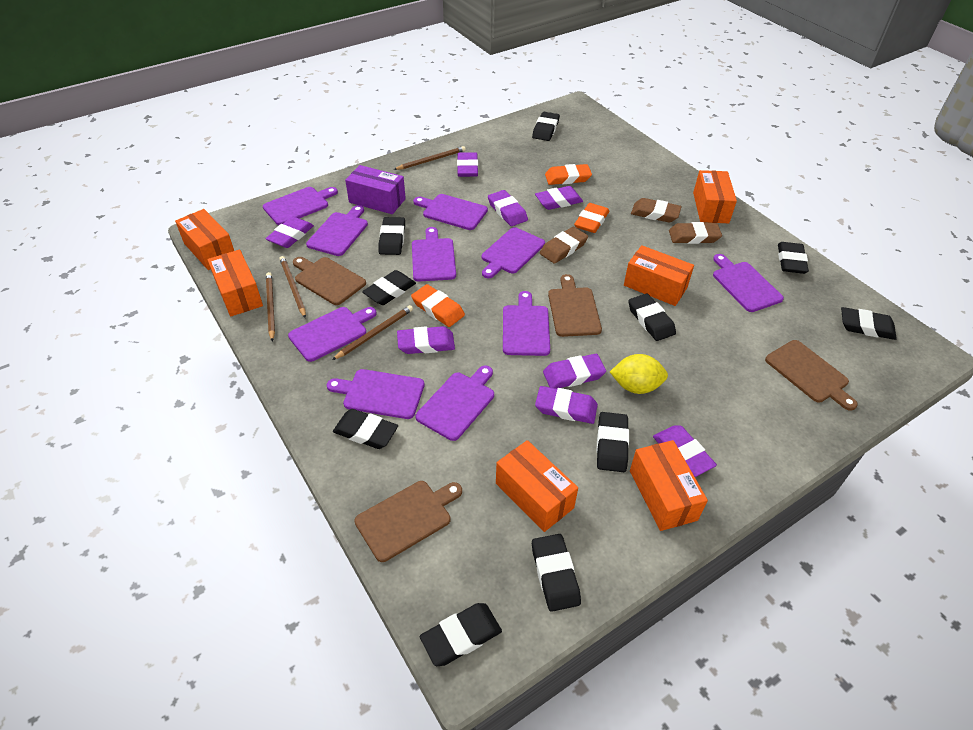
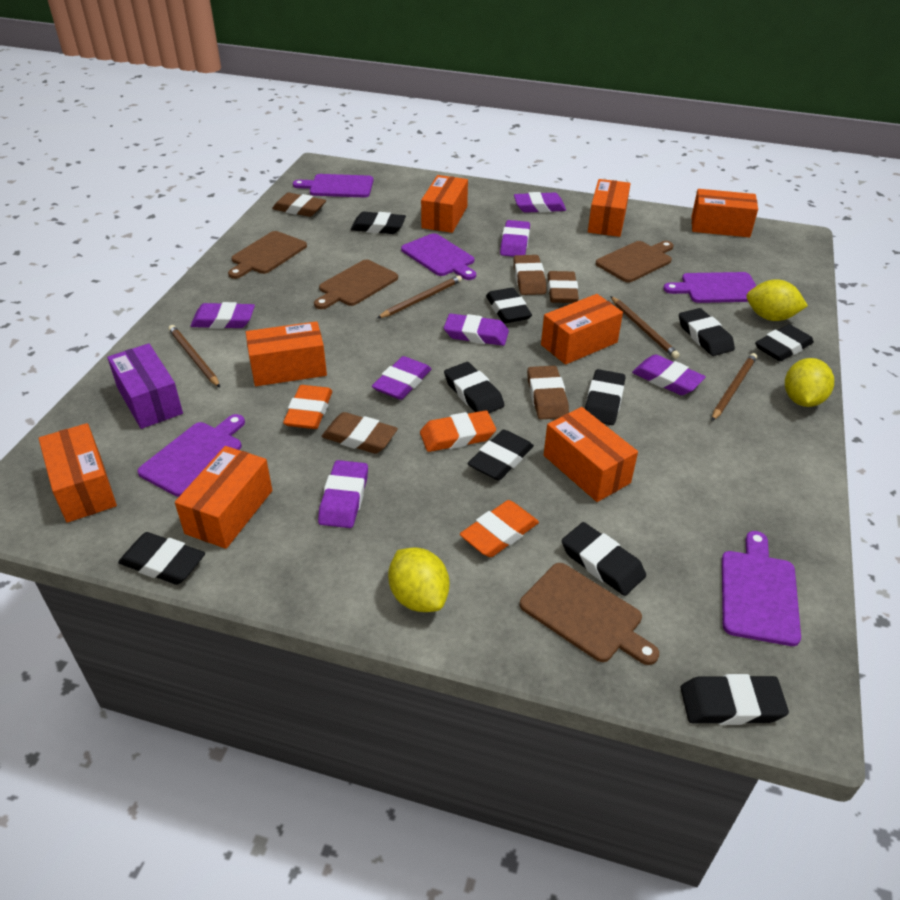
brown eraser: 3 -> 5
orange box: 6 -> 8
purple cutting board: 10 -> 5
purple eraser: 8 -> 7
yellow lemon: 1 -> 3

